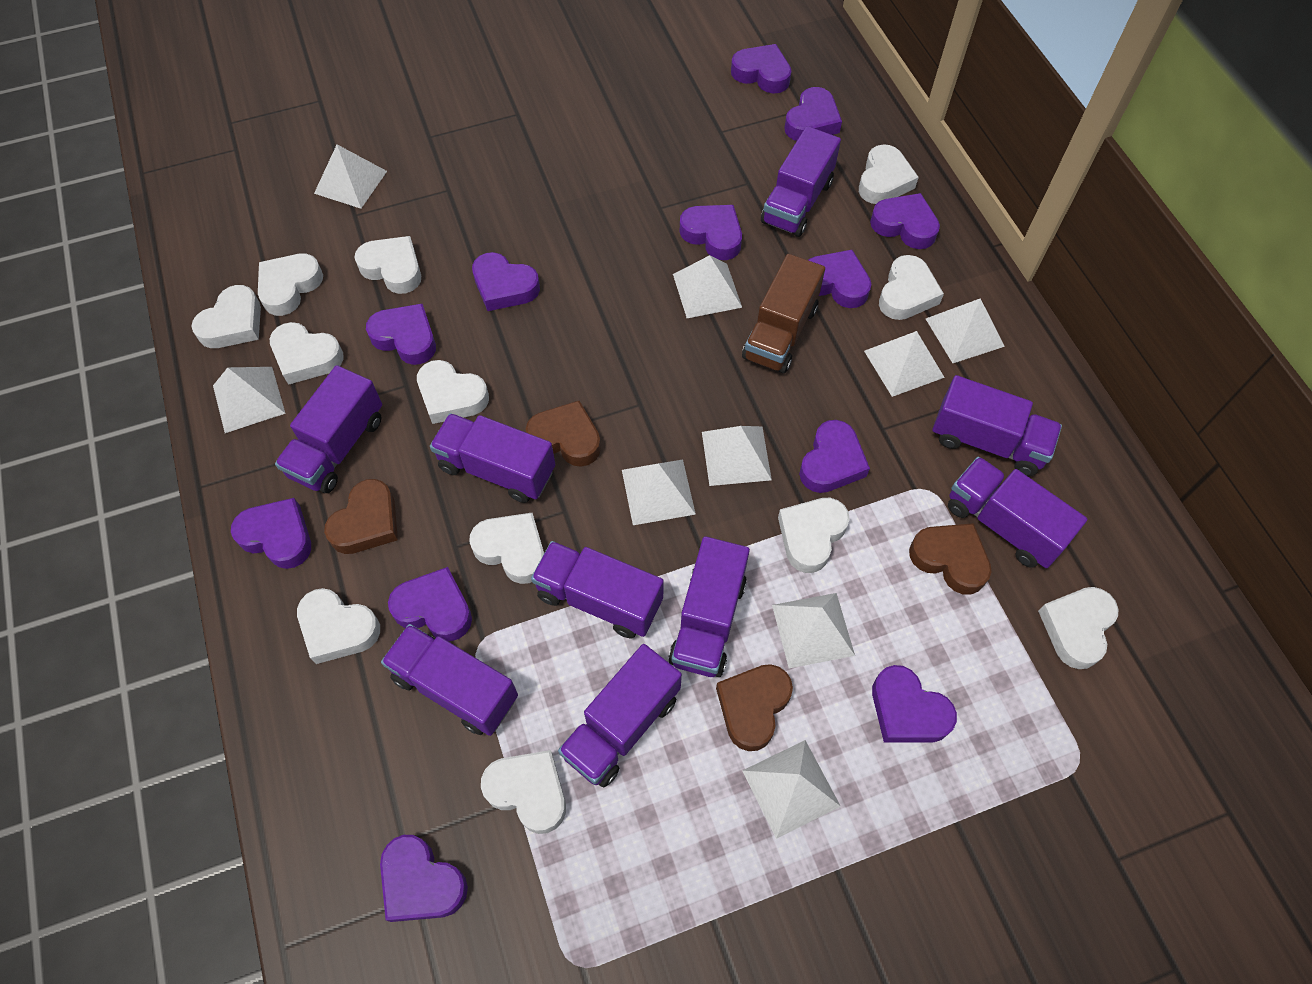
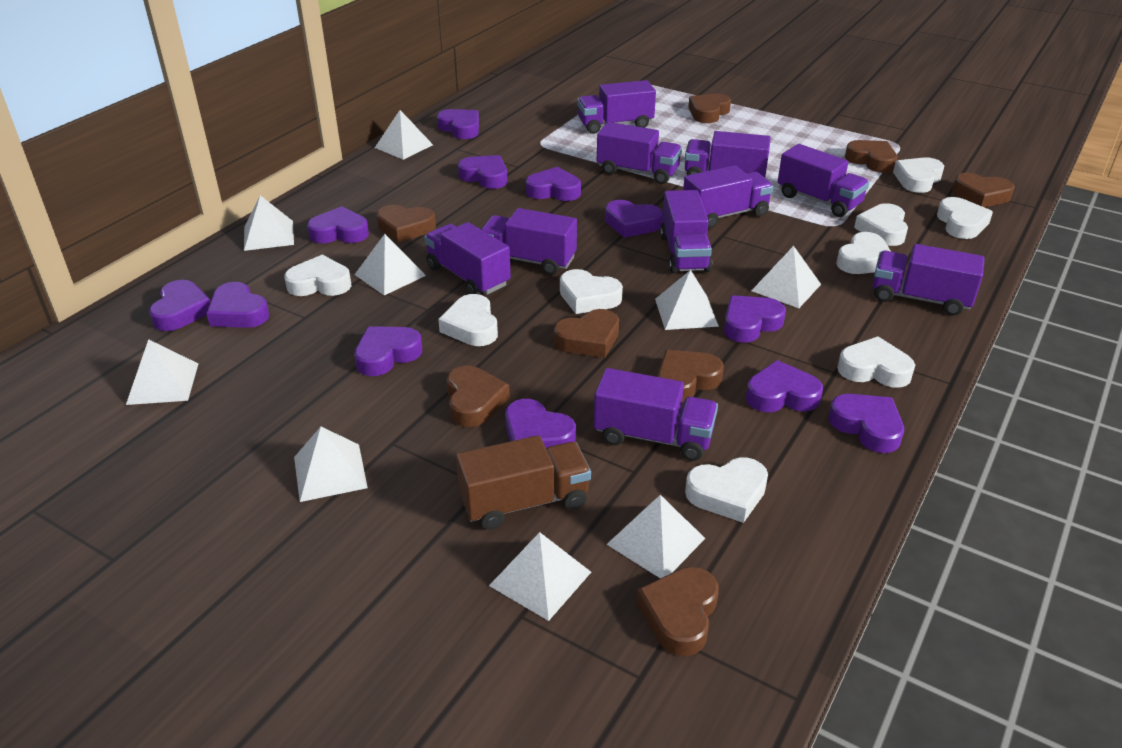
brown heart: 4 -> 8
purple truck: 9 -> 10
white heart: 12 -> 9

